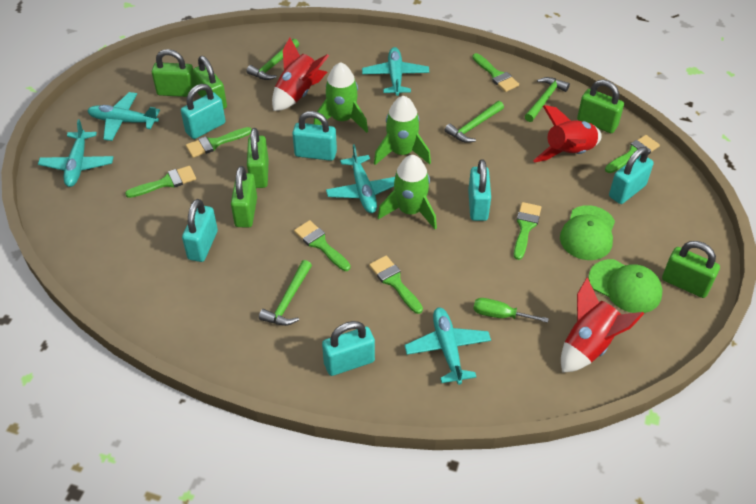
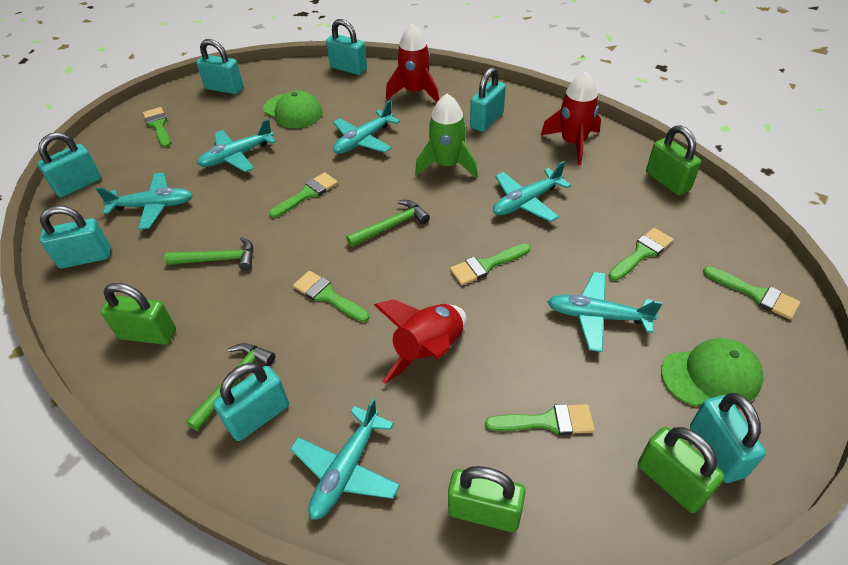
green hammer: 4 -> 3
green padlock: 6 -> 4
green rocket: 3 -> 1
green screwdriver: 1 -> 0
turquoise padlock: 6 -> 7
turquoise plane: 5 -> 6

